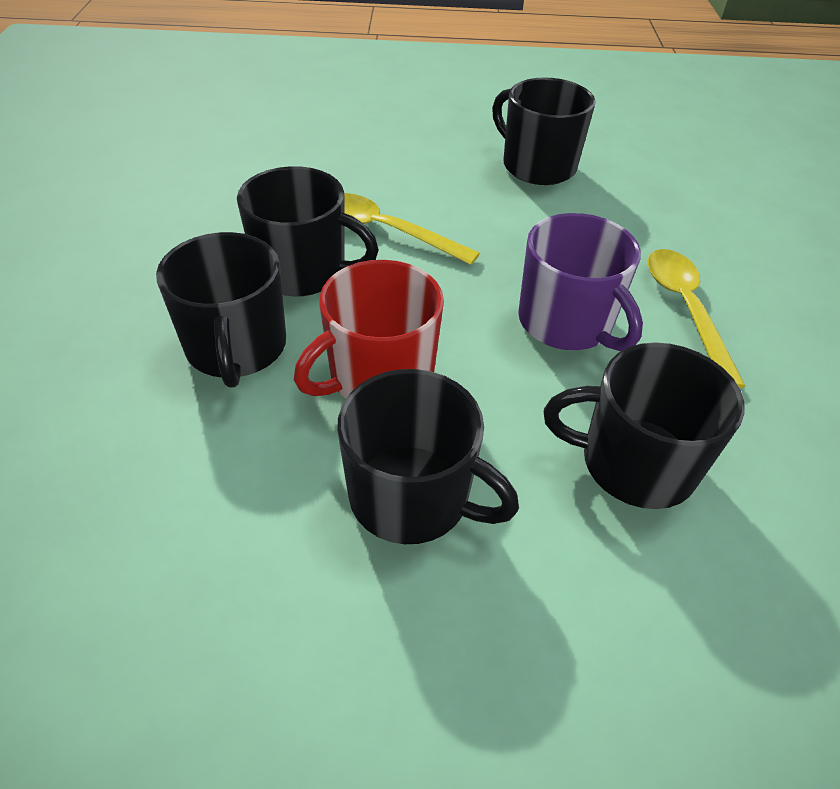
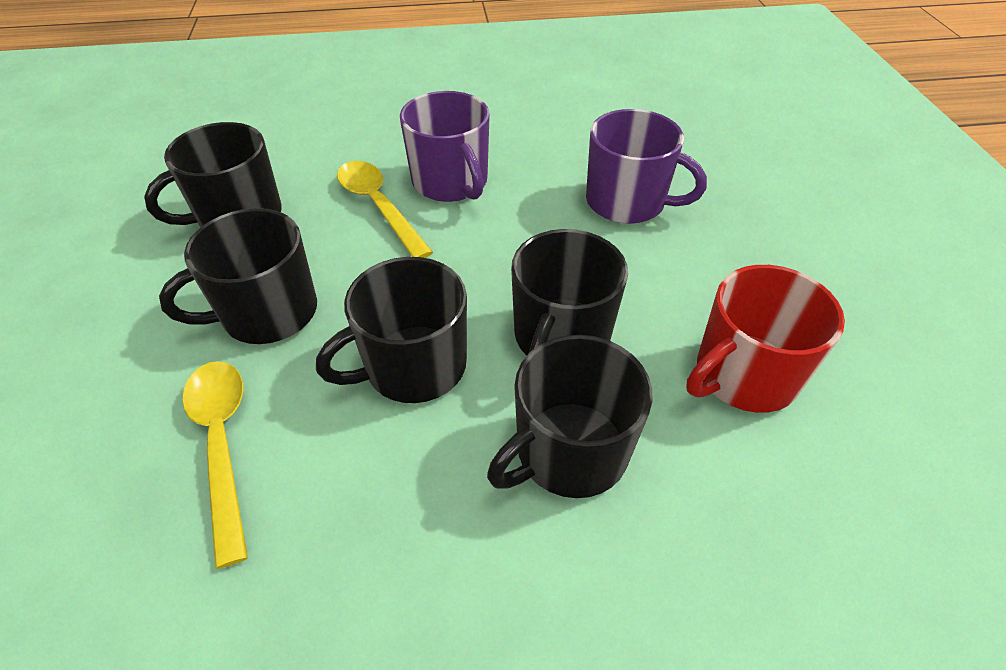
purple mug: 1 -> 2

